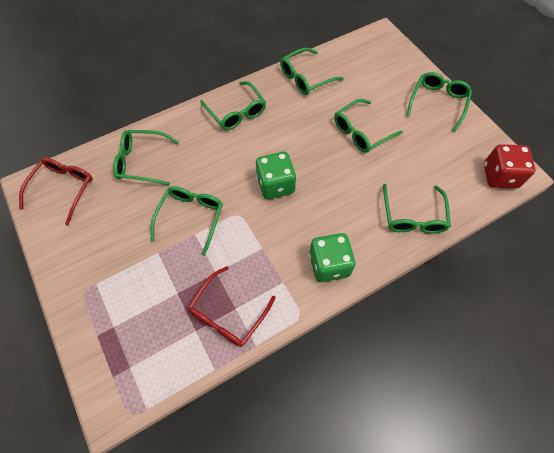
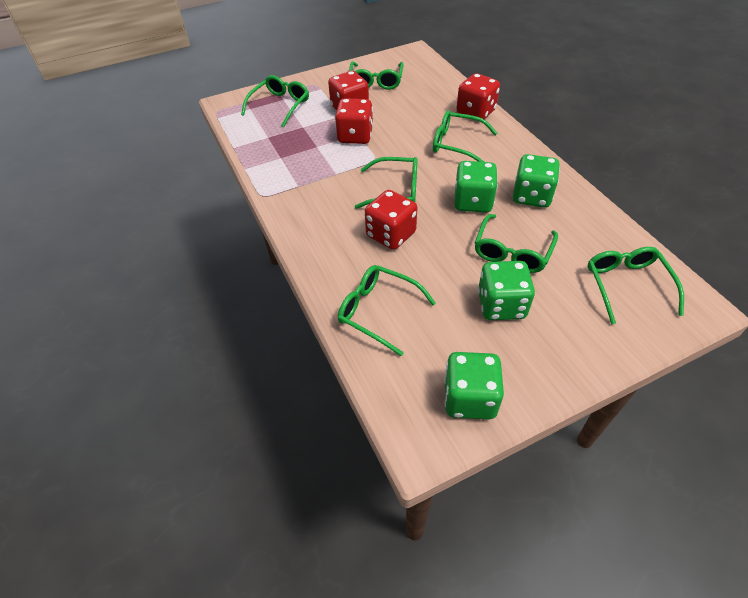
green dice: 2 -> 4
red dice: 1 -> 4
red glasses: 2 -> 0

